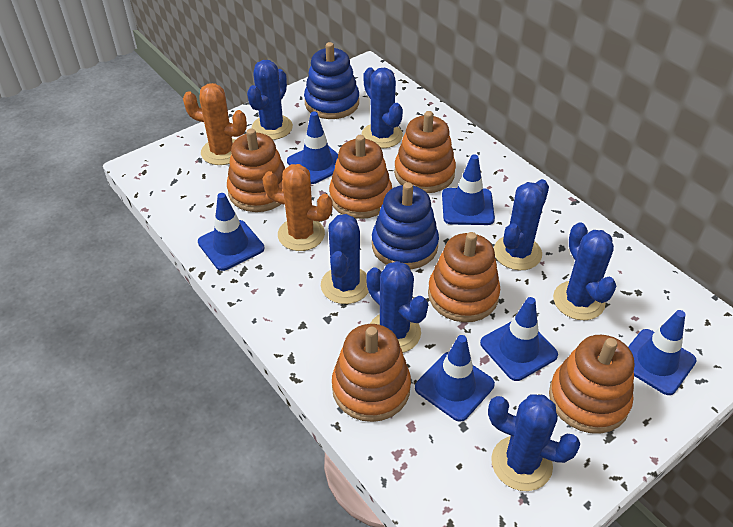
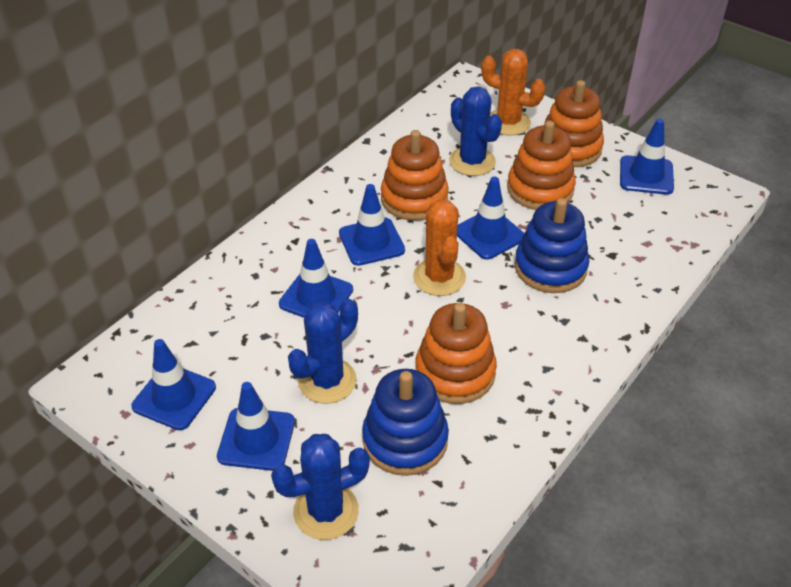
blue cactus: 7 -> 3
orange stacking toy: 6 -> 4

